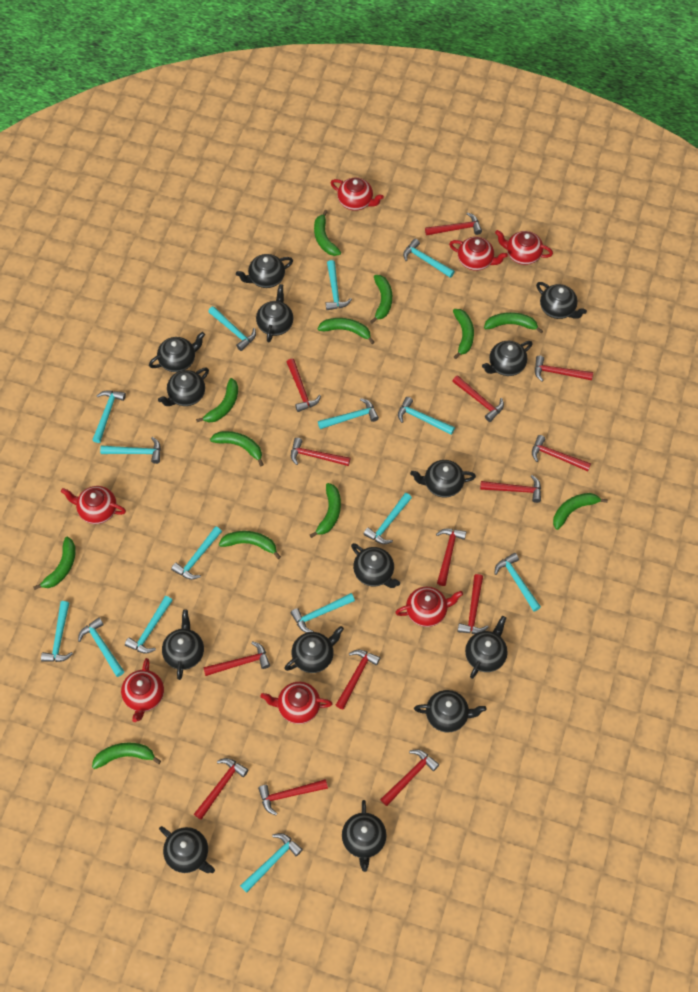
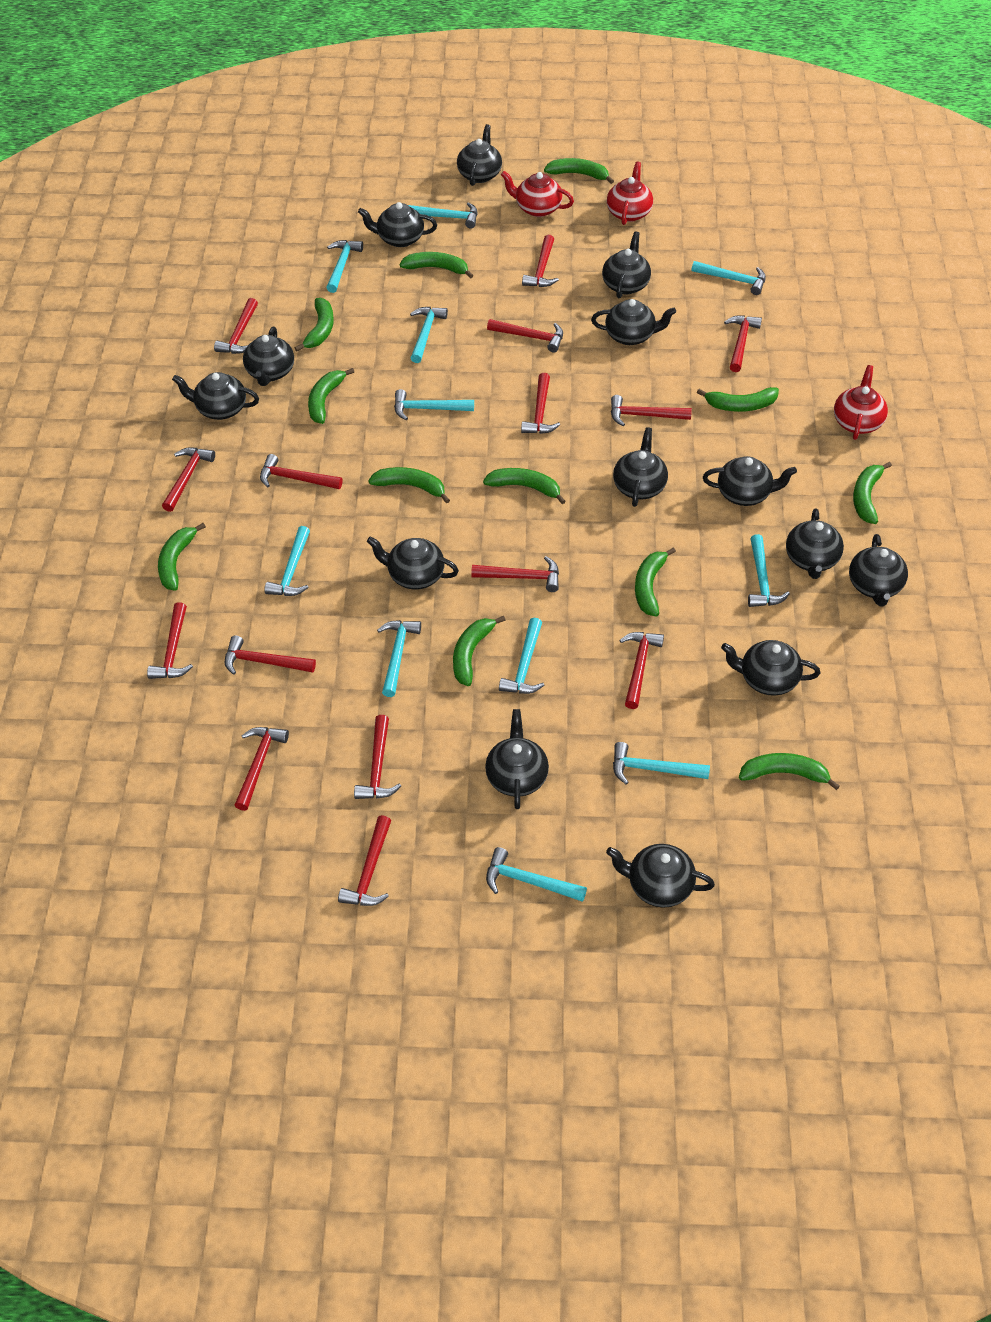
red hammer: 14 -> 15
red teapot: 7 -> 3
turquoise hammer: 15 -> 11

